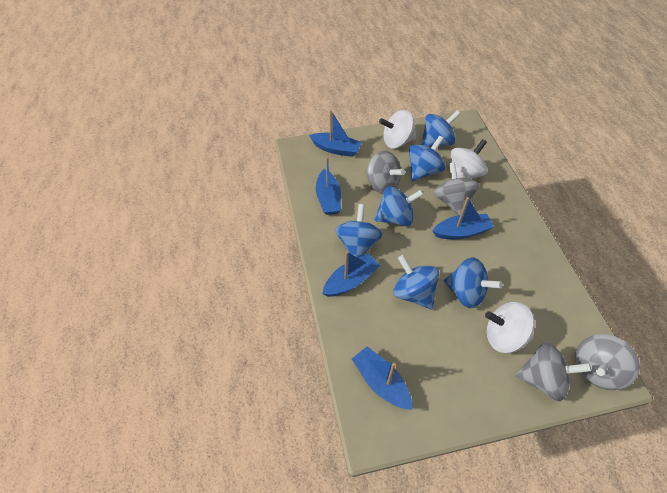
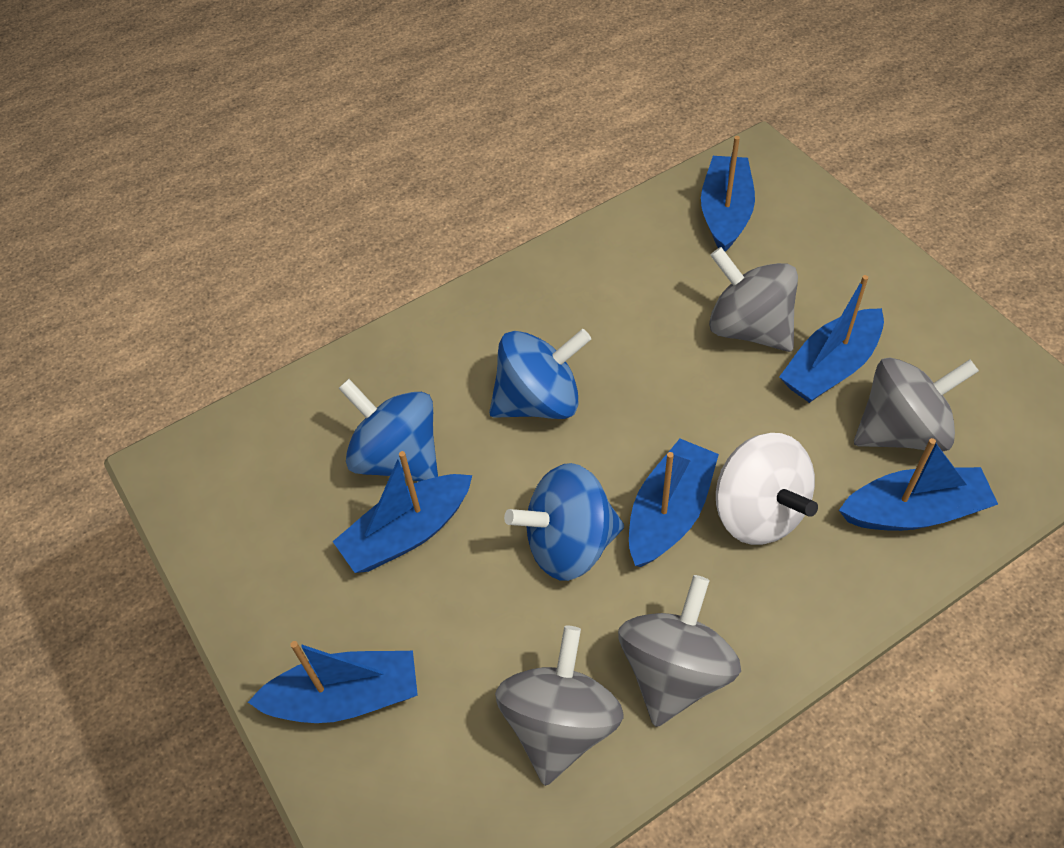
blue boat: 5 -> 6
blue spinning top: 6 -> 3
white spinning top: 3 -> 1

